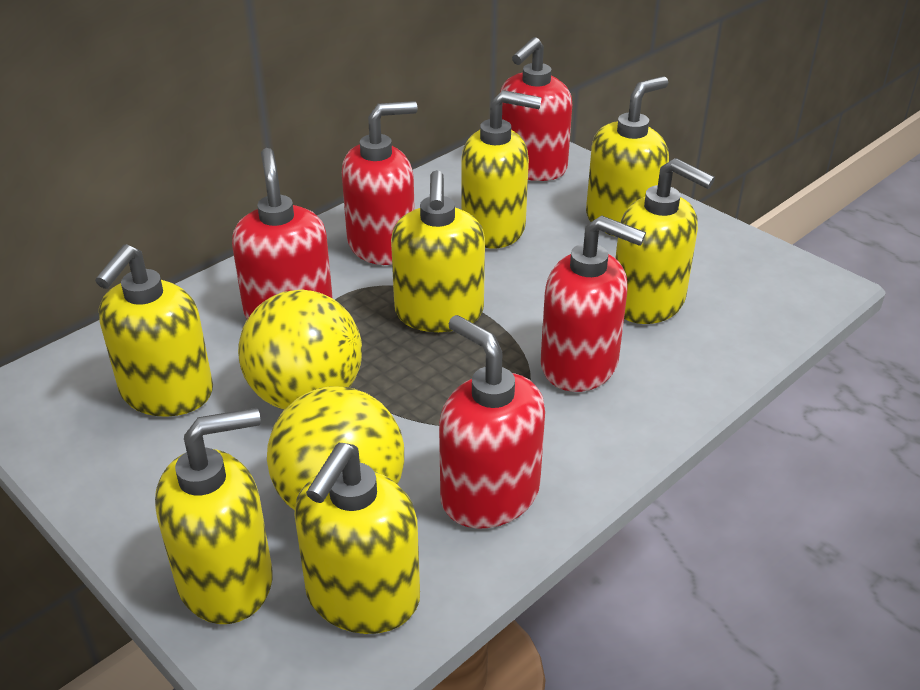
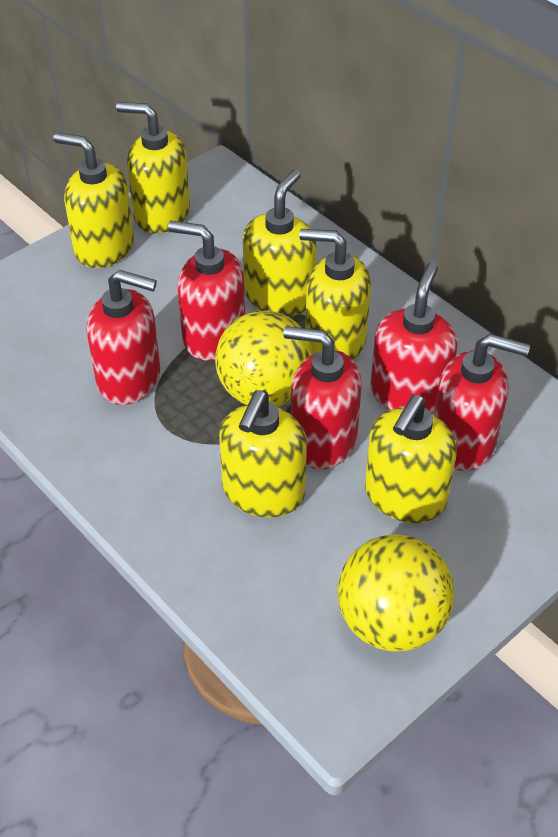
yellow soap dispenser: 7 -> 6

